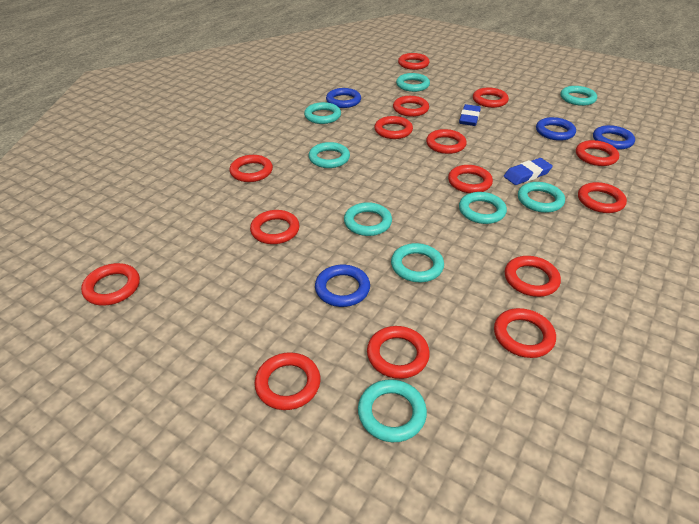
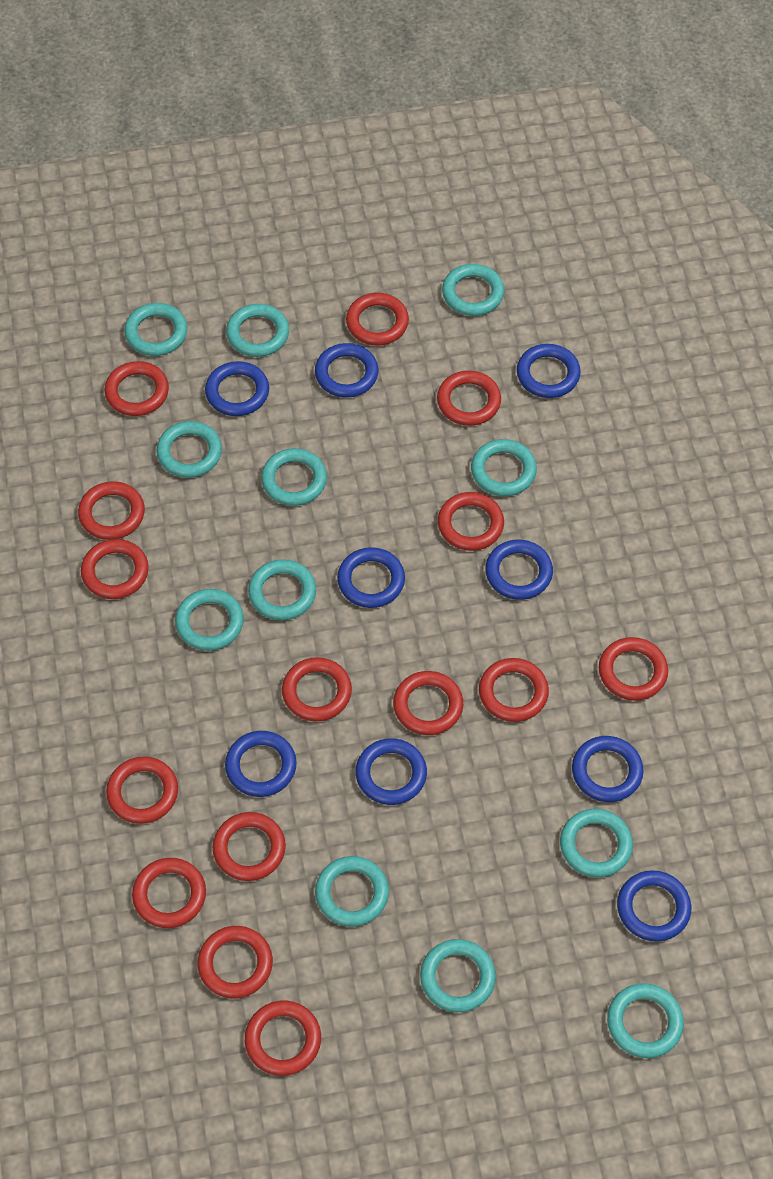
blue eraser: 2 -> 0
blue ring: 4 -> 9
turquoise ring: 9 -> 12

